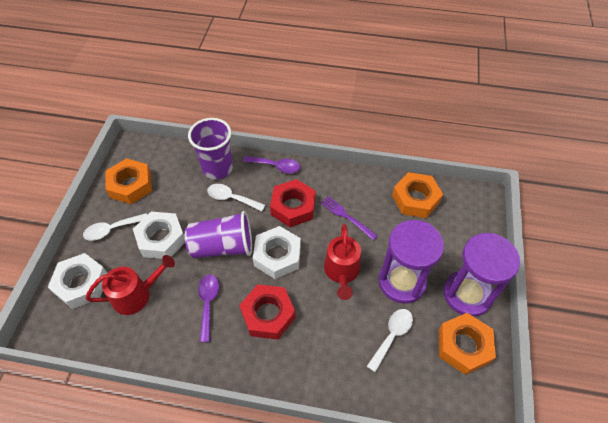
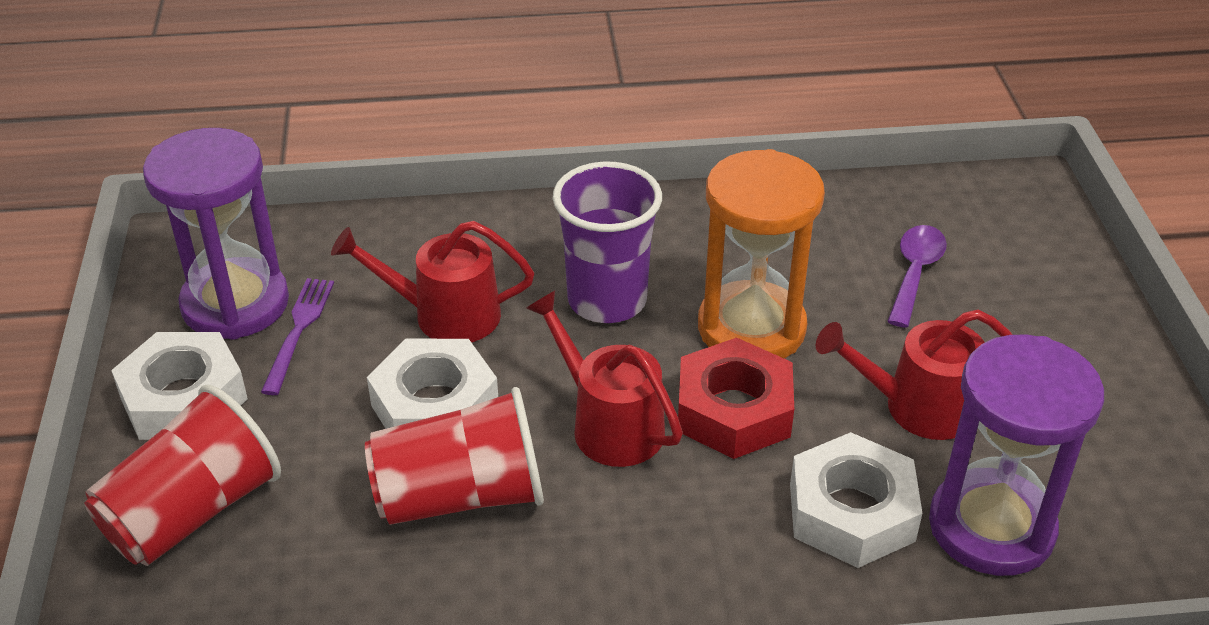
orange hourglass: 0 -> 1
orange nut: 3 -> 0
purple cup: 2 -> 1
purple spoon: 2 -> 1
red cup: 0 -> 2
red nut: 2 -> 1
red watering can: 2 -> 3
white spoon: 3 -> 0

